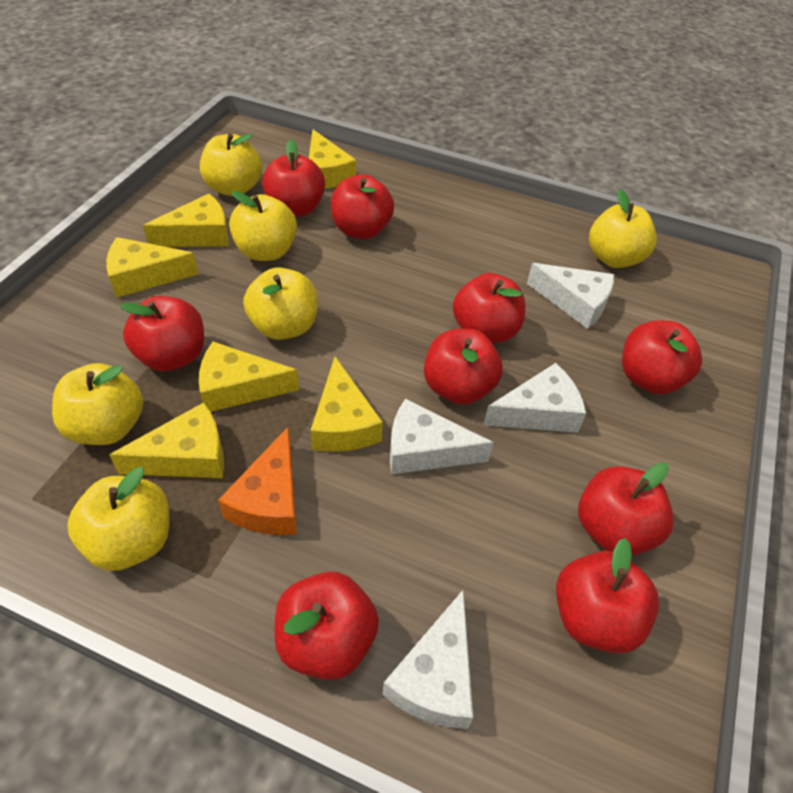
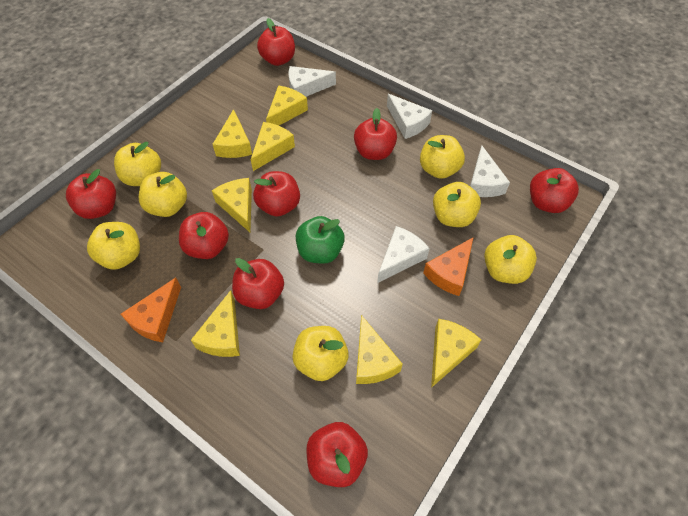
green apple: 0 -> 1
orange cheese: 1 -> 2
red apple: 9 -> 8
yellow apple: 6 -> 7
yellow cheese: 6 -> 7

